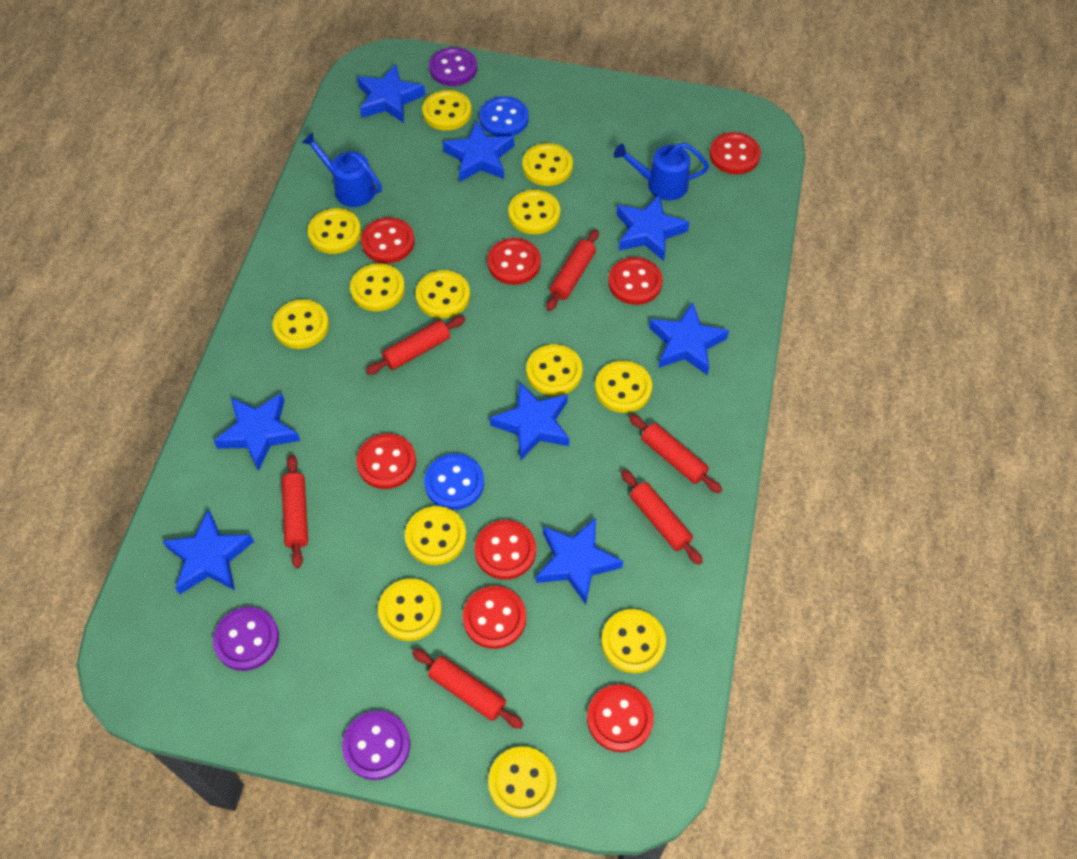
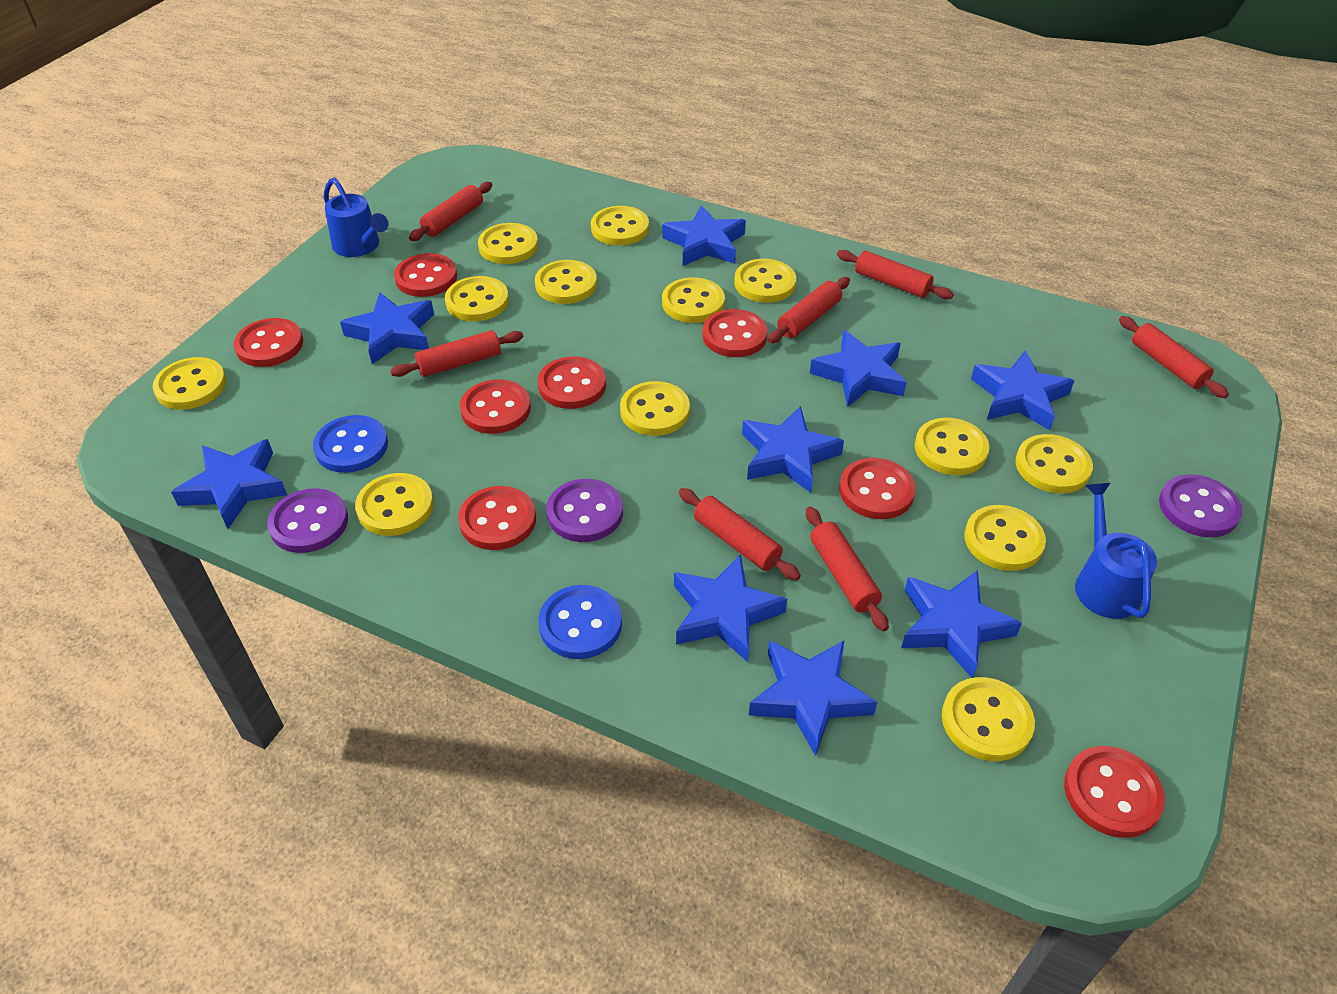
blue star: 8 -> 9
red rolling pin: 6 -> 7

